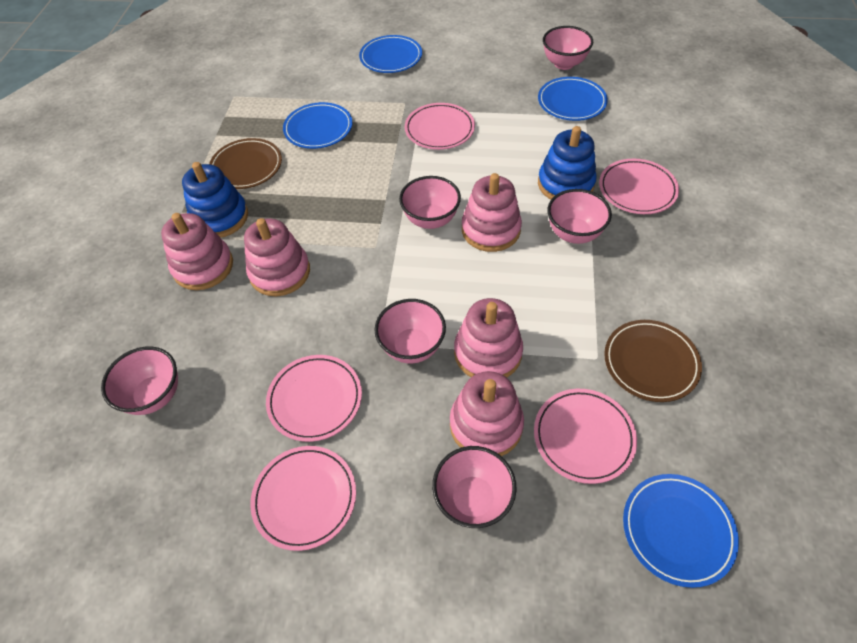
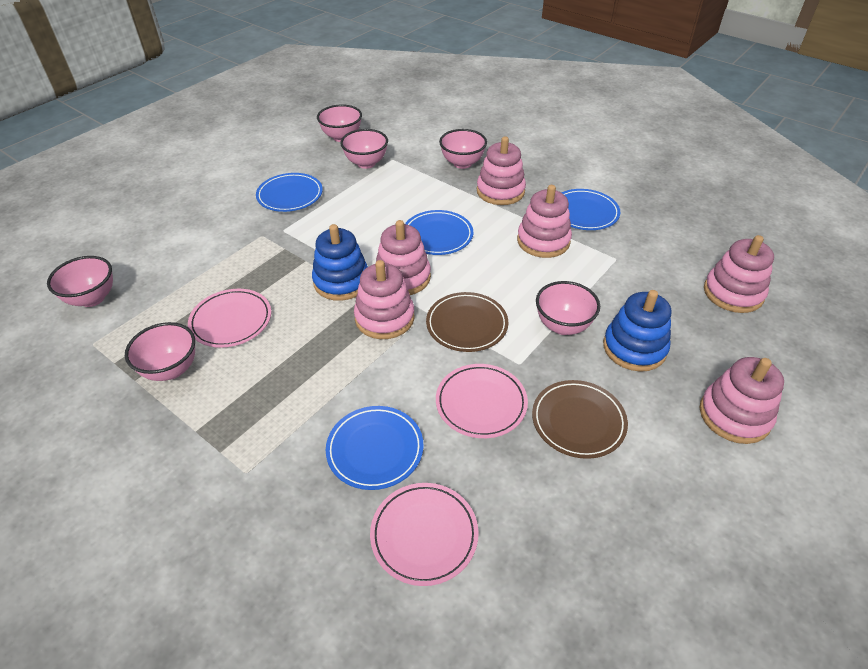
pink plate: 5 -> 3
pink stacking toy: 5 -> 6

